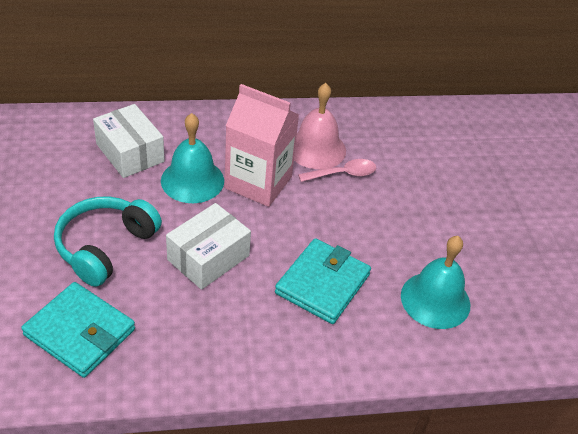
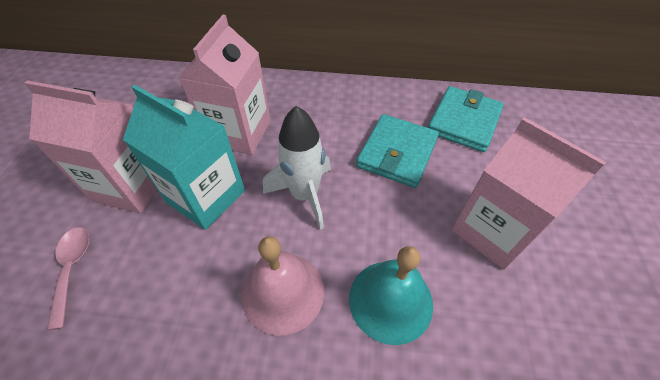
pink carton: 1 -> 3
turquoise bell: 2 -> 1
turquoise carton: 0 -> 1
turquoise headphones: 1 -> 0
white box: 2 -> 0
white rocket: 0 -> 1

